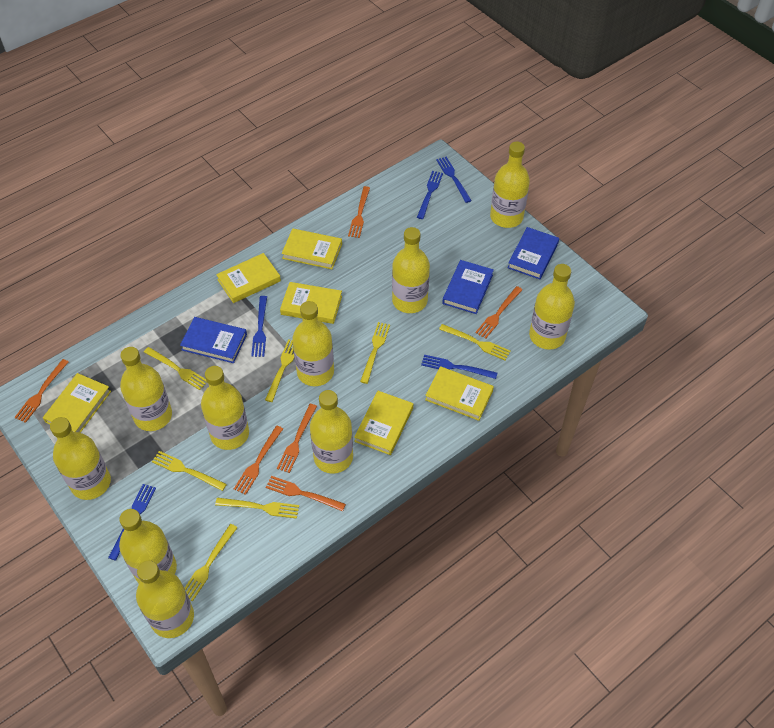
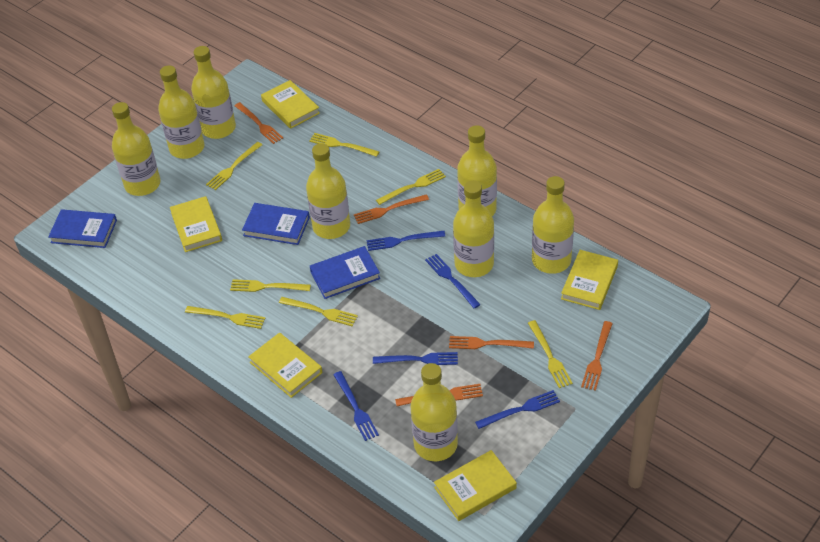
orange fork: 6 -> 5
yellow book: 6 -> 5
yellow bottle: 10 -> 8

